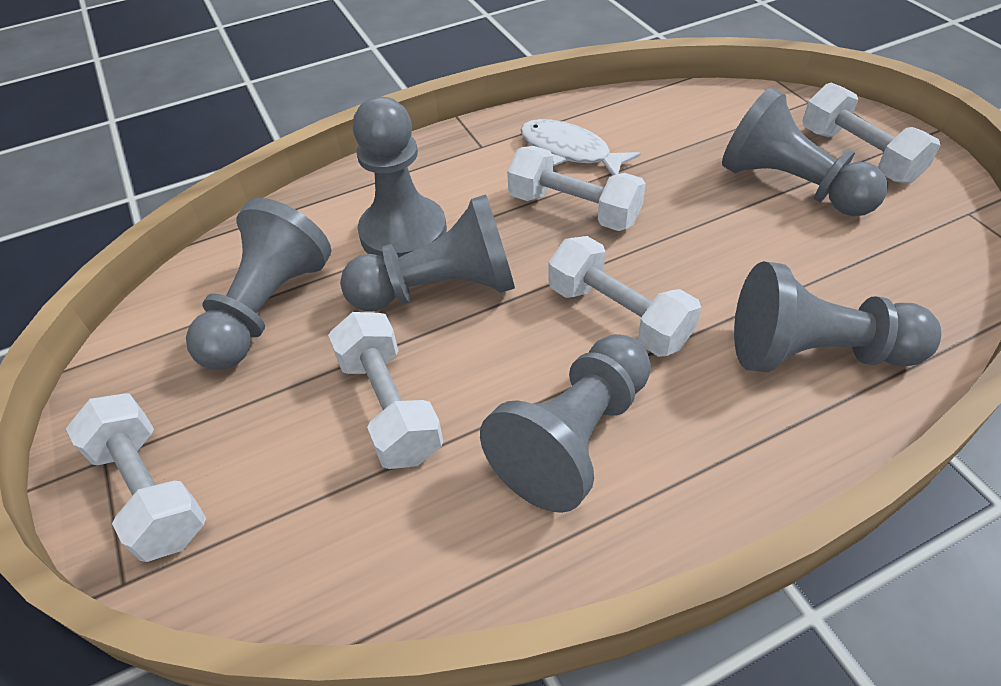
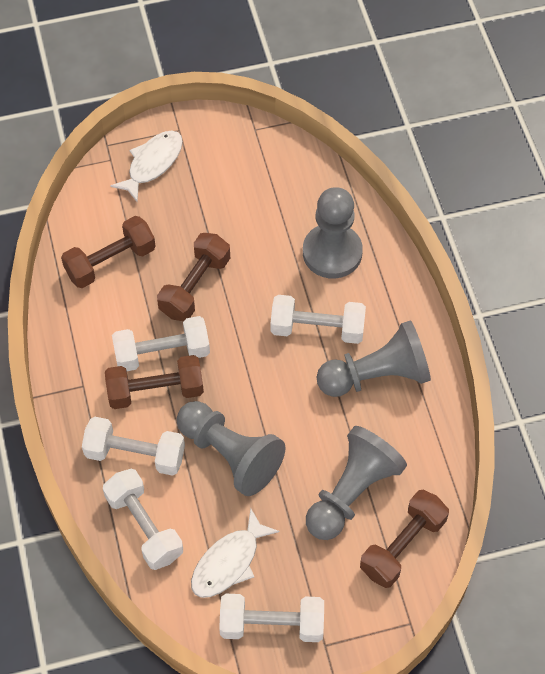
brown dumbbell: 0 -> 4
grey pawn: 6 -> 4
white fish: 1 -> 2

